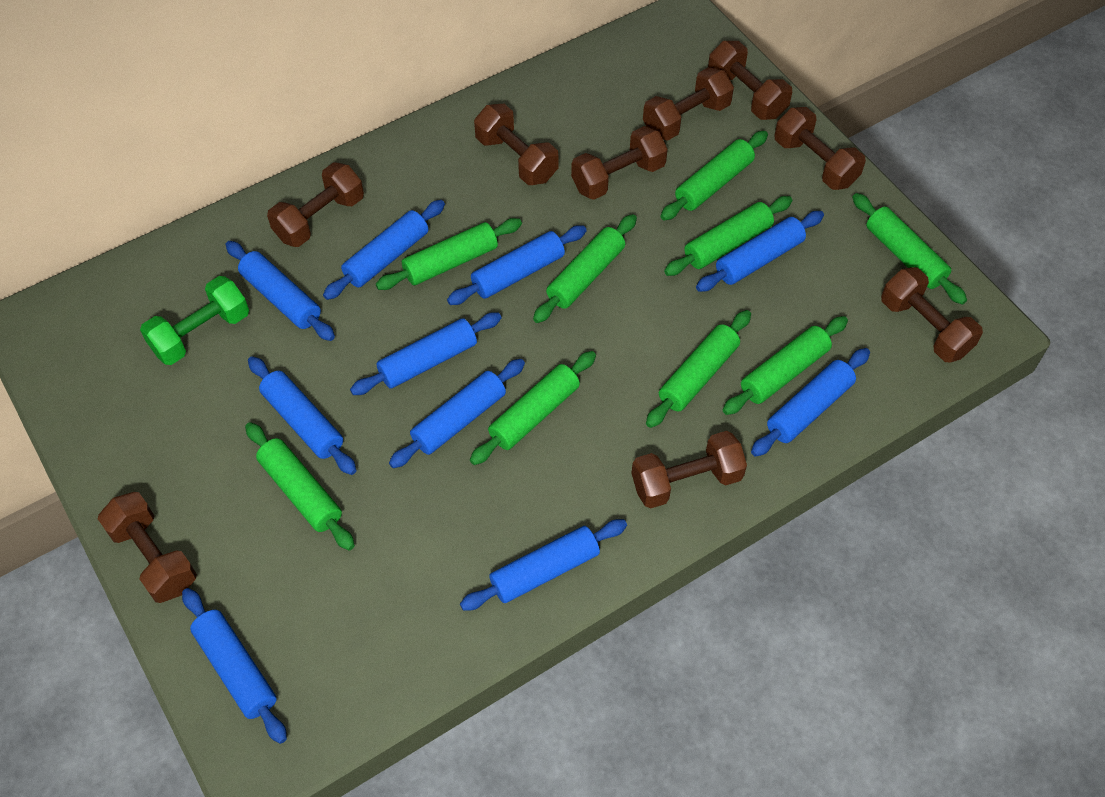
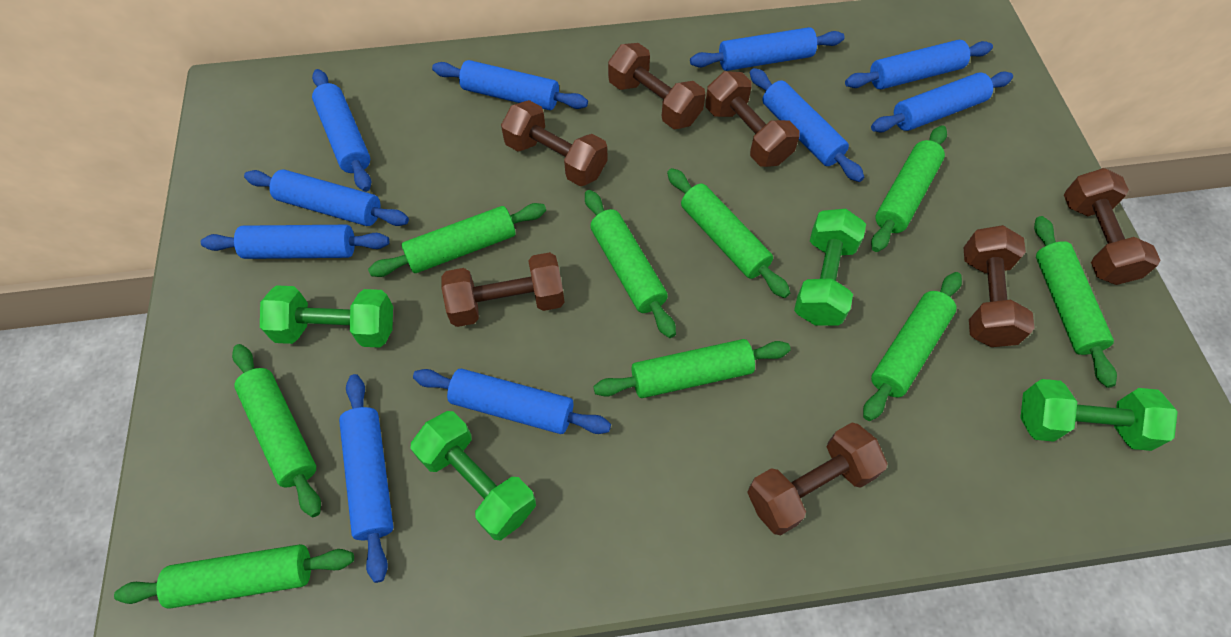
brown dumbbell: 9 -> 7
green dumbbell: 1 -> 4

